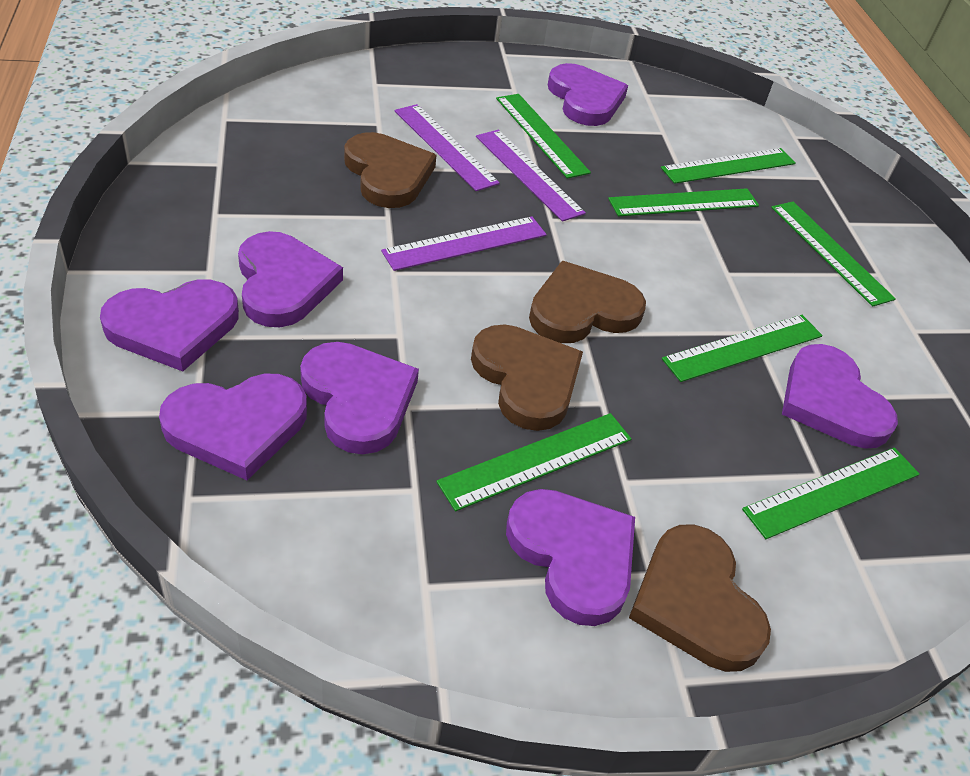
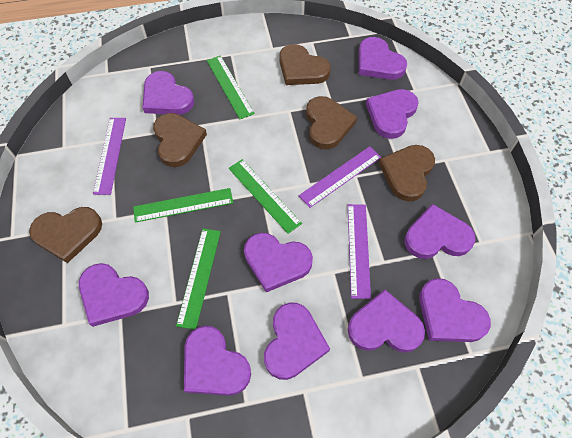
brown heart: 4 -> 5
green ruler: 7 -> 4
purple heart: 7 -> 10

